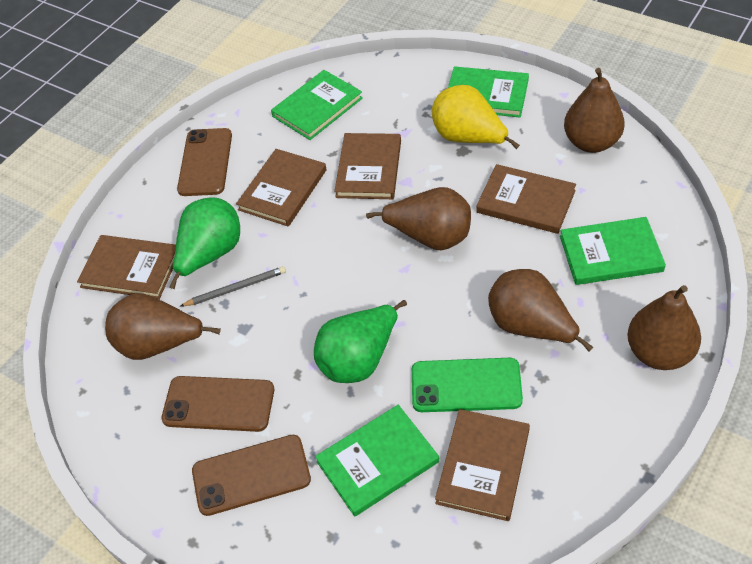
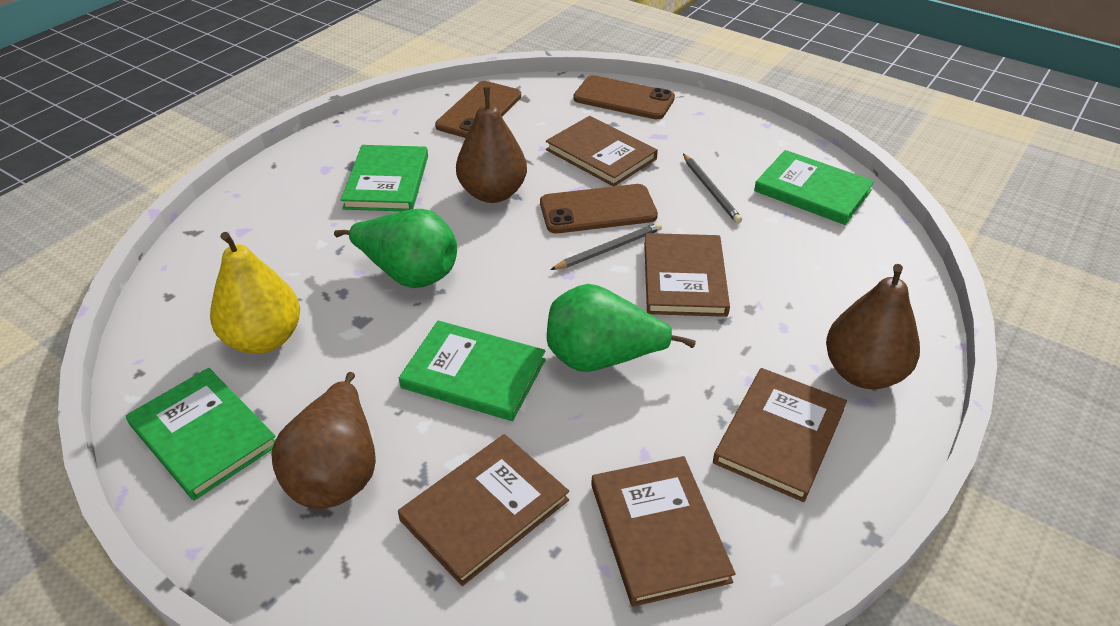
brown pear: 5 -> 3
green phone: 1 -> 0
grey pencil: 1 -> 2

